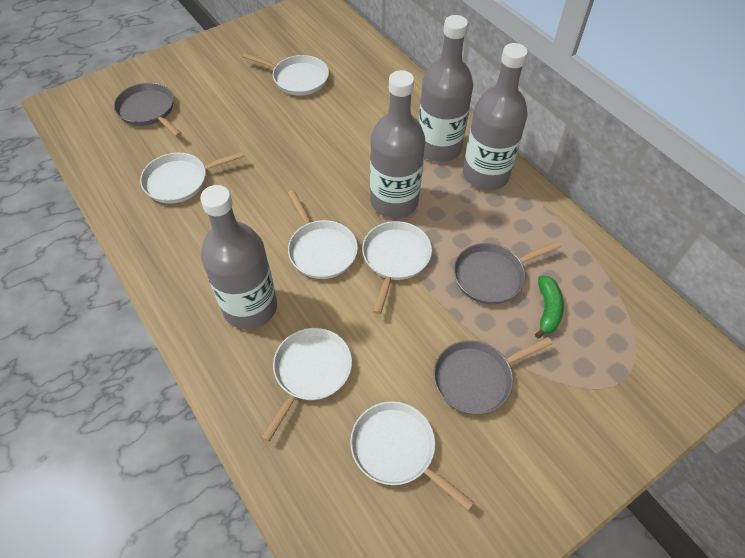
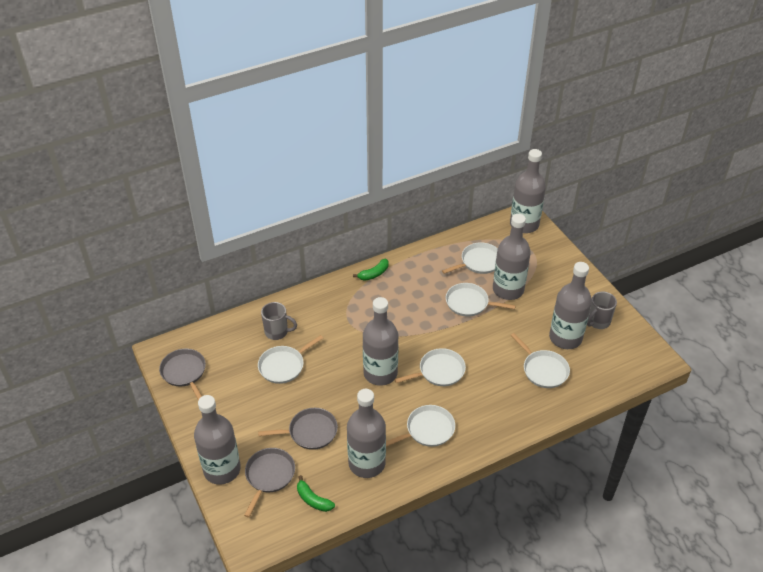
green banana: 1 -> 2
grey bottle: 4 -> 6
grey mug: 0 -> 2

